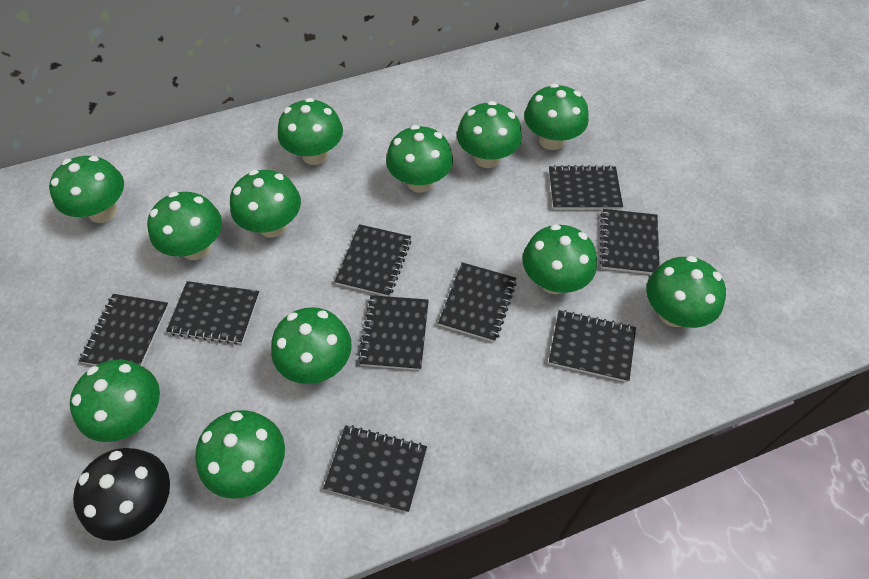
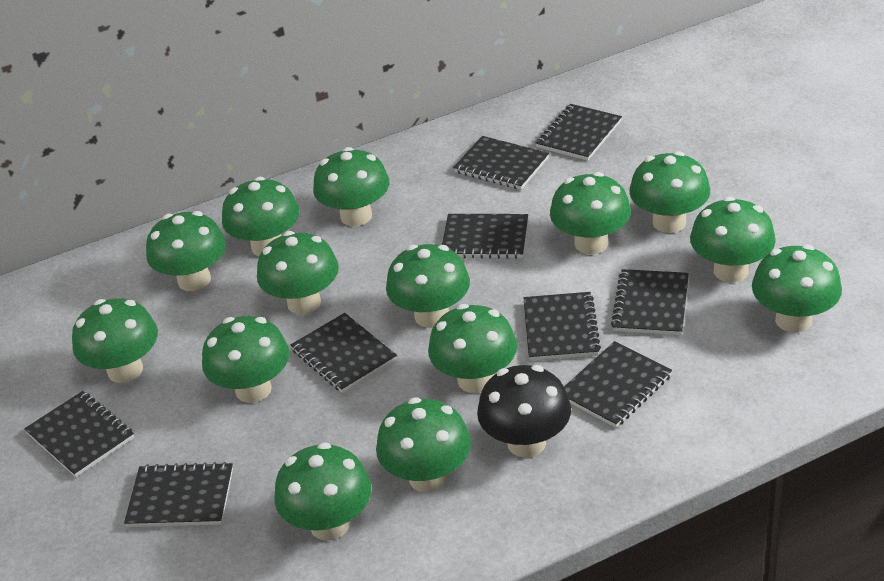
green mushroom: 12 -> 14

